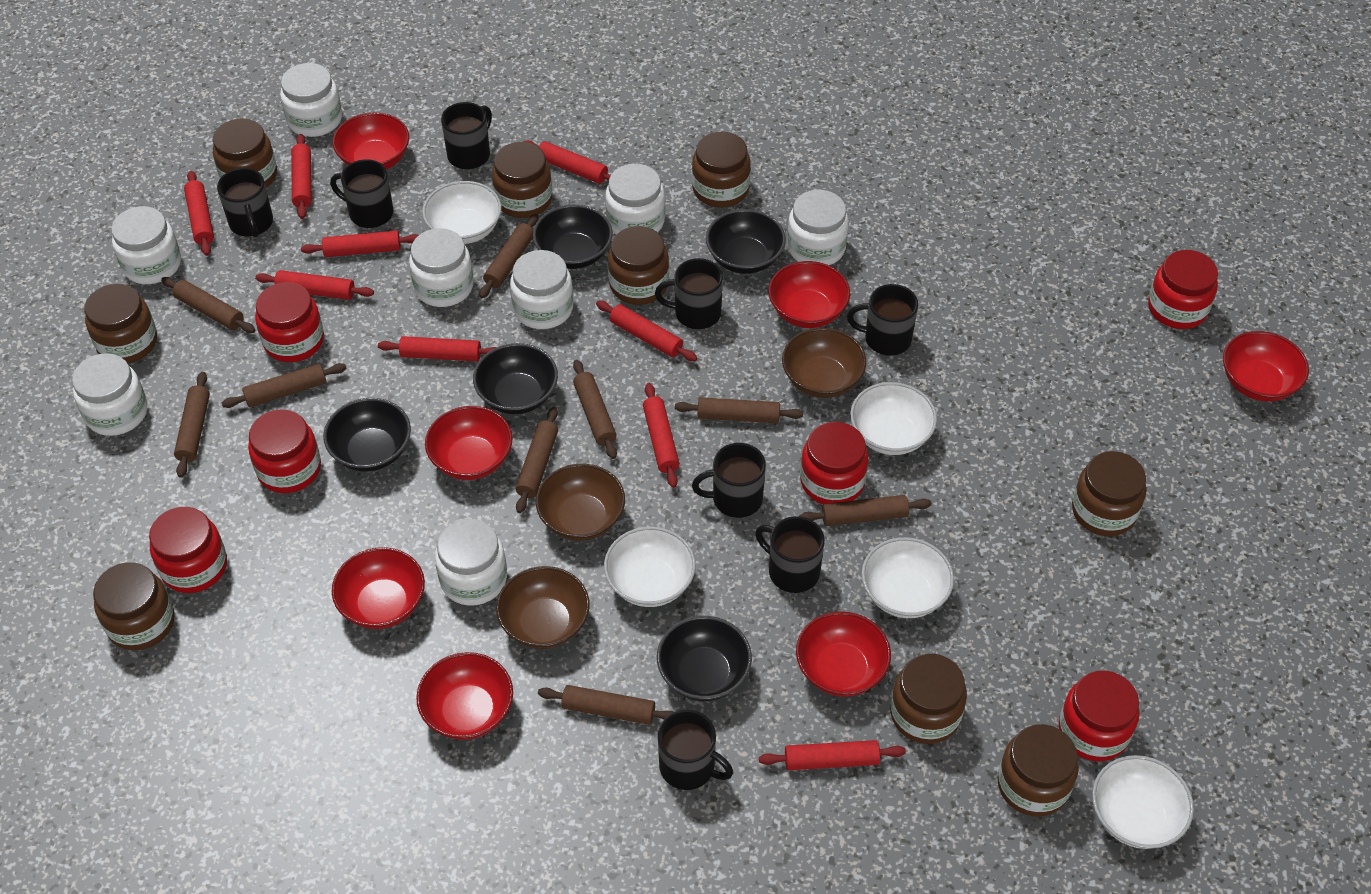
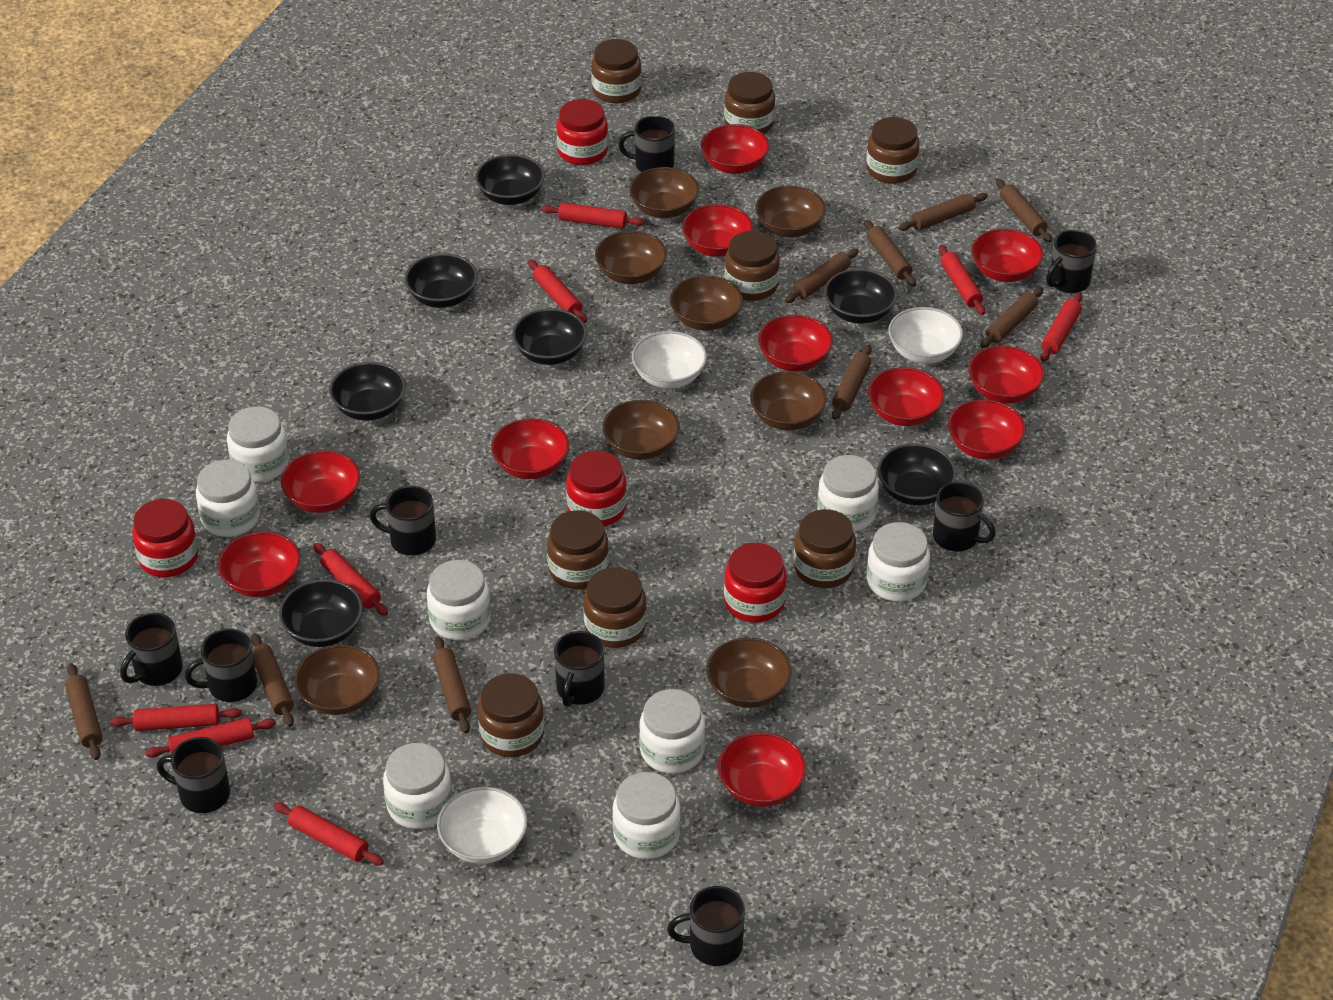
black bowl: 5 -> 7
black mug: 8 -> 9
brown bowl: 3 -> 8
brown jar: 9 -> 8
red bowl: 7 -> 11
red jar: 6 -> 4
red rolling pin: 9 -> 8
white bowl: 5 -> 3

